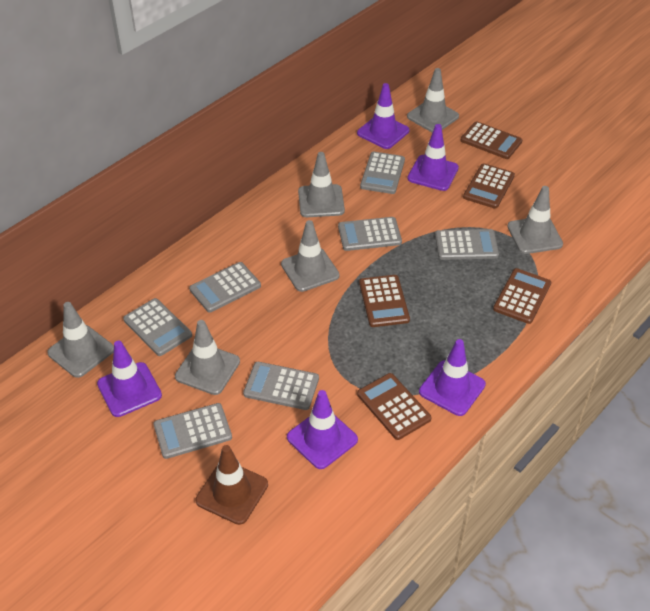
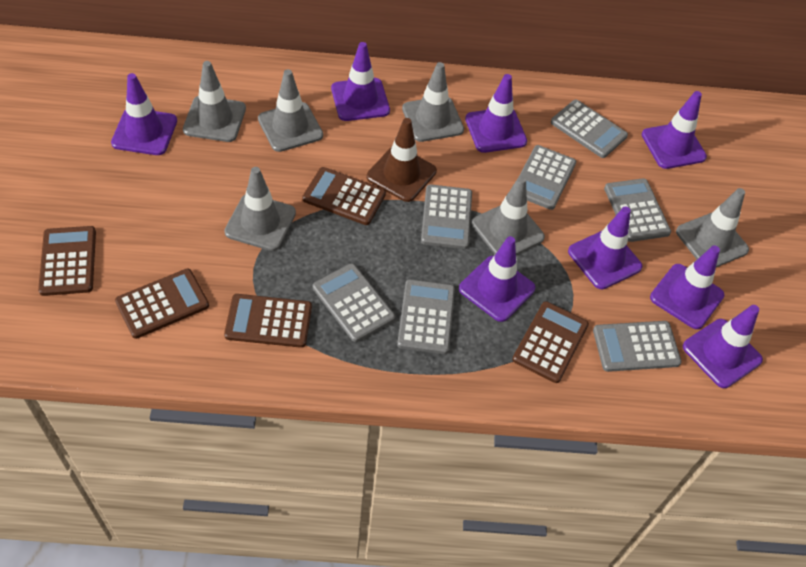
purple traffic cone: 5 -> 8

